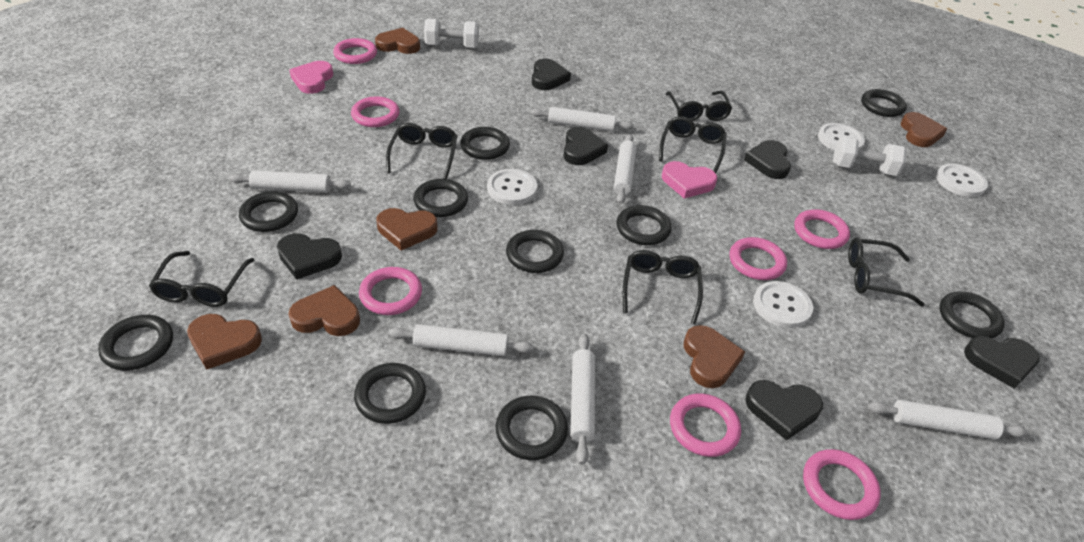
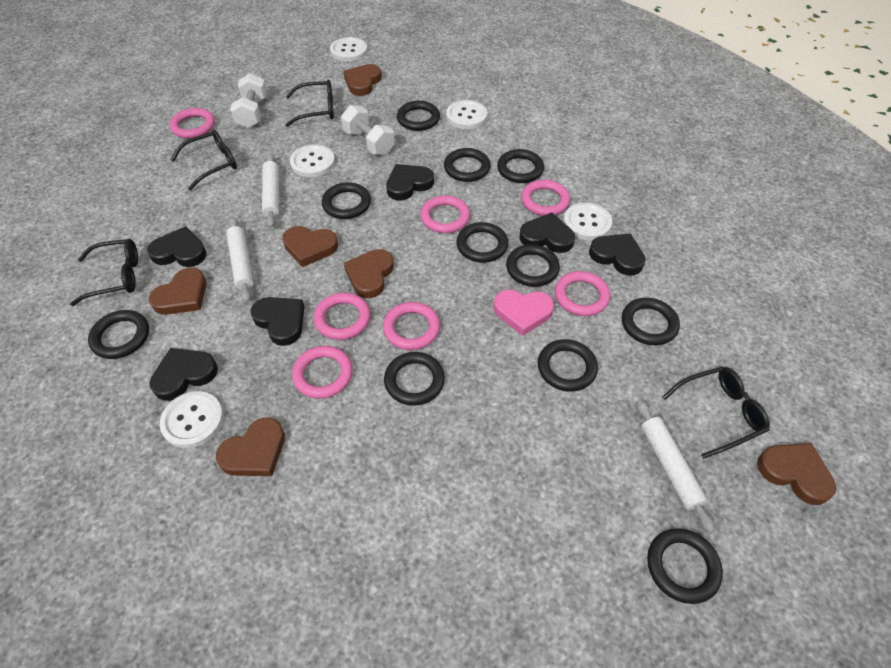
black glasses: 6 -> 4
black ring: 10 -> 11
pink heart: 2 -> 1
white button: 4 -> 5
white rolling pin: 6 -> 3

